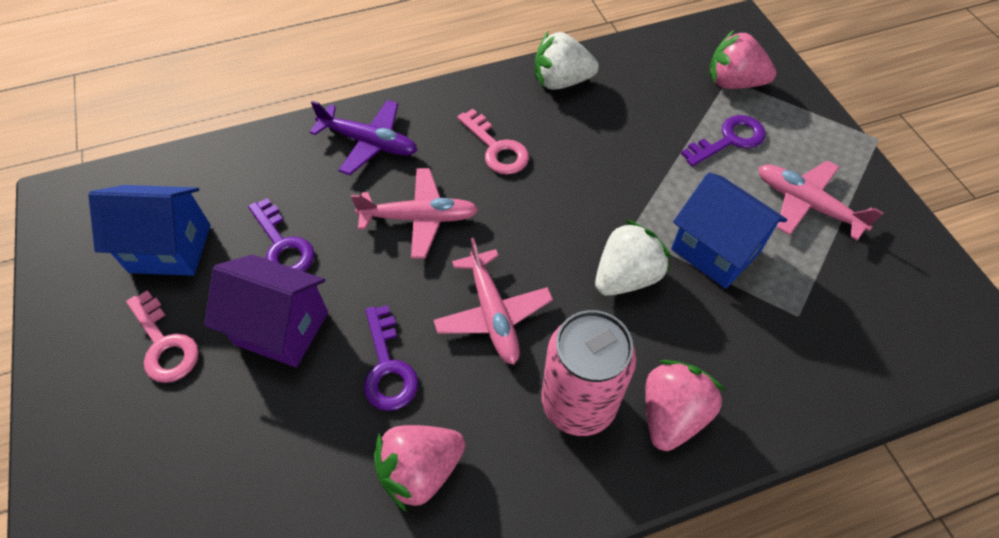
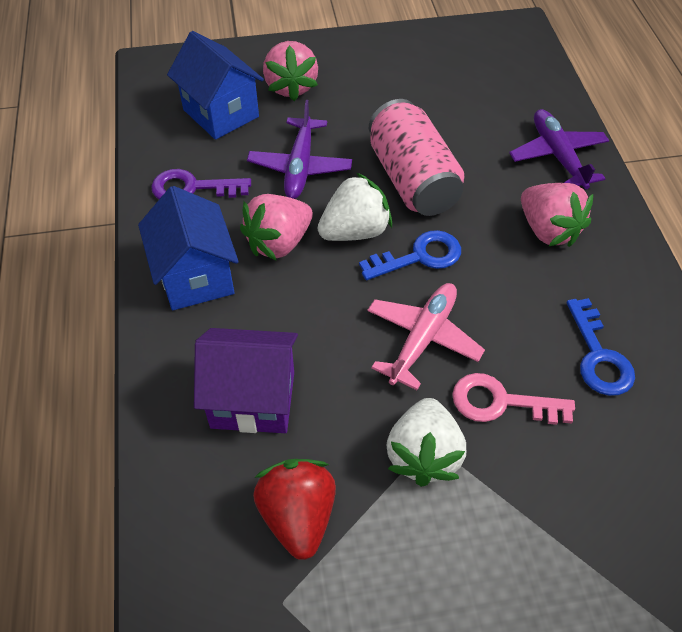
blue key: 0 -> 2
pink key: 2 -> 1
pink plane: 3 -> 1
purple key: 3 -> 1
purple plane: 1 -> 2
red strawberry: 0 -> 1

